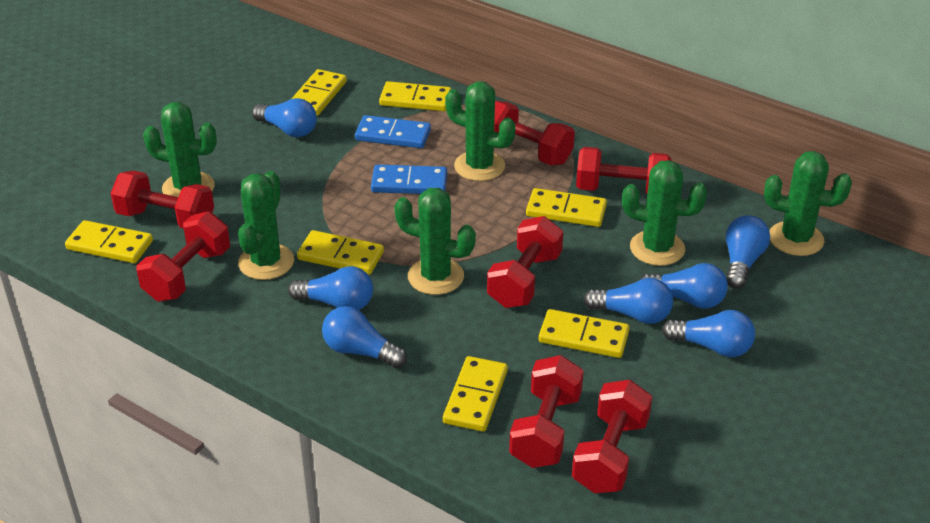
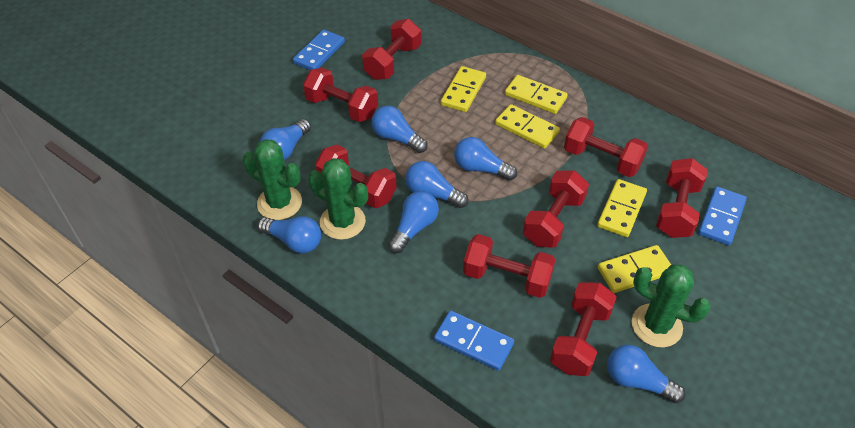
blue domino: 2 -> 3
green cactus: 6 -> 3
red dumbbell: 7 -> 8
yellow domino: 7 -> 5

